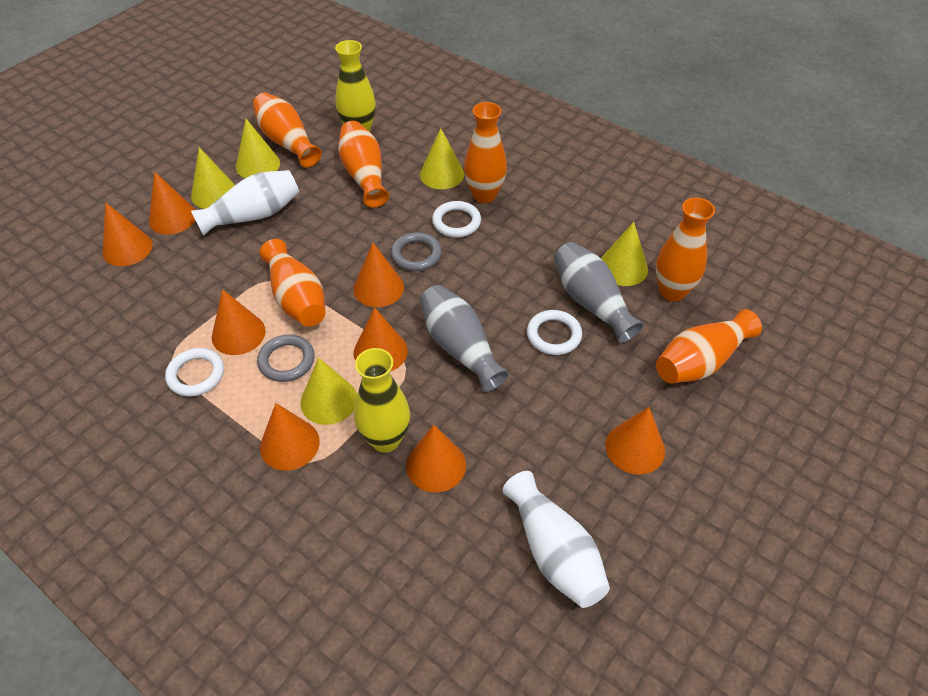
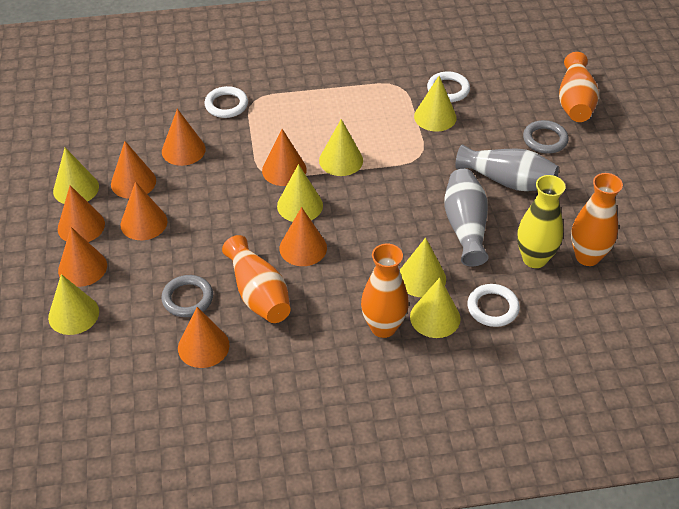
orange vase: 6 -> 4
white vase: 2 -> 0
yellow cone: 5 -> 7
yellow vase: 2 -> 1

